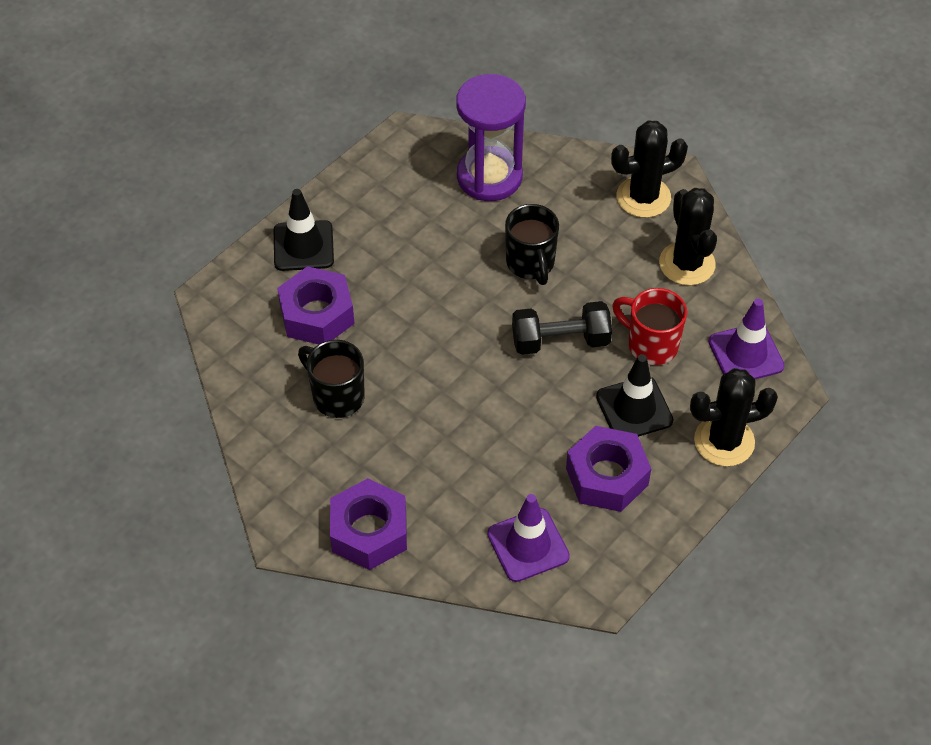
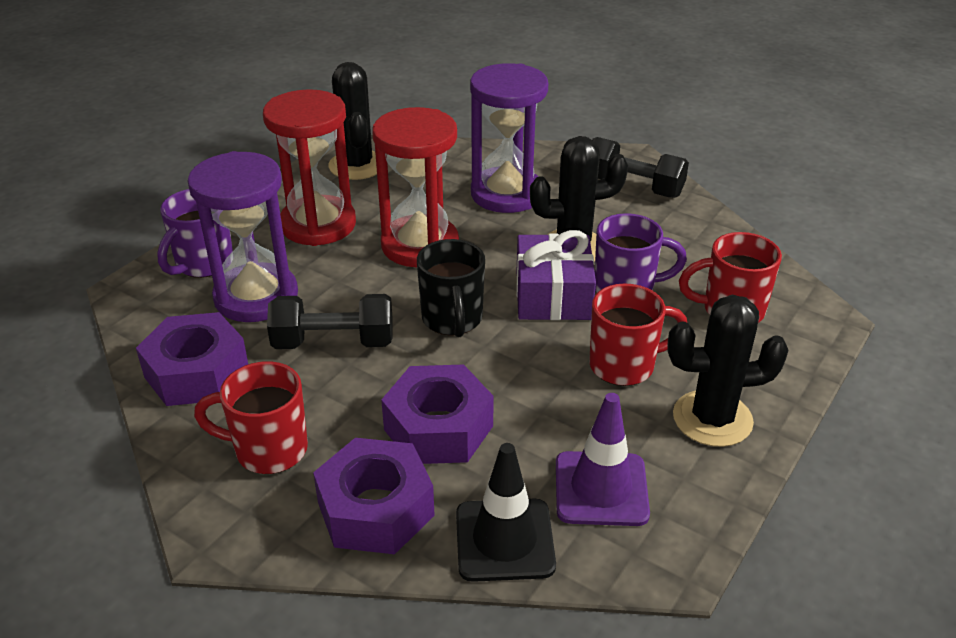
black dumbbell: 1 -> 2
black mug: 2 -> 1
black traffic cone: 2 -> 1
purple gift: 0 -> 1
purple hourglass: 1 -> 2
purple mug: 0 -> 2
purple traffic cone: 2 -> 1
red hourglass: 0 -> 2
red mug: 1 -> 3

